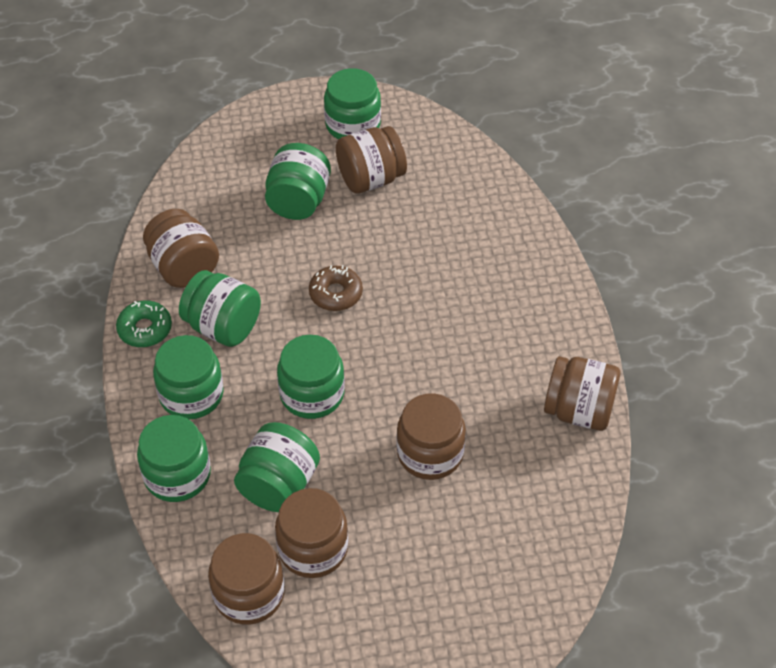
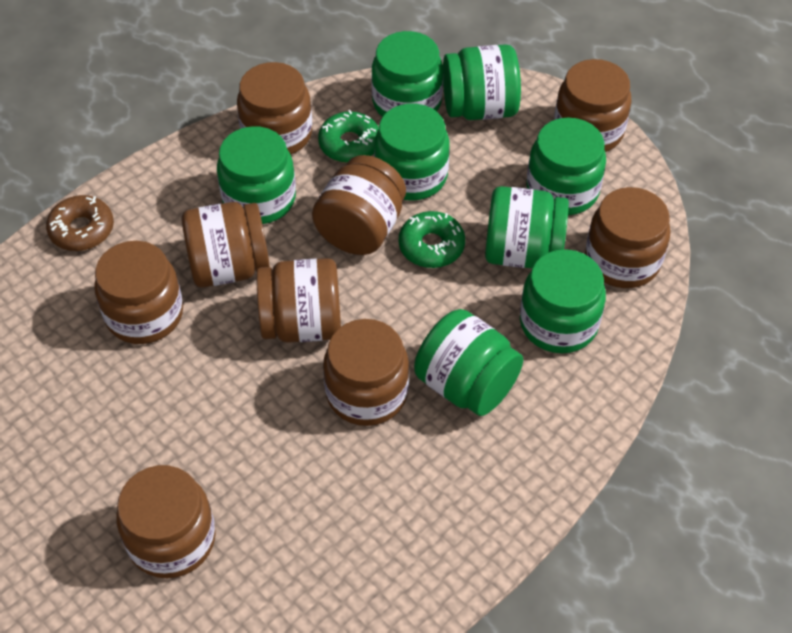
brown jar: 6 -> 9
green donut: 1 -> 2
green jar: 7 -> 8

